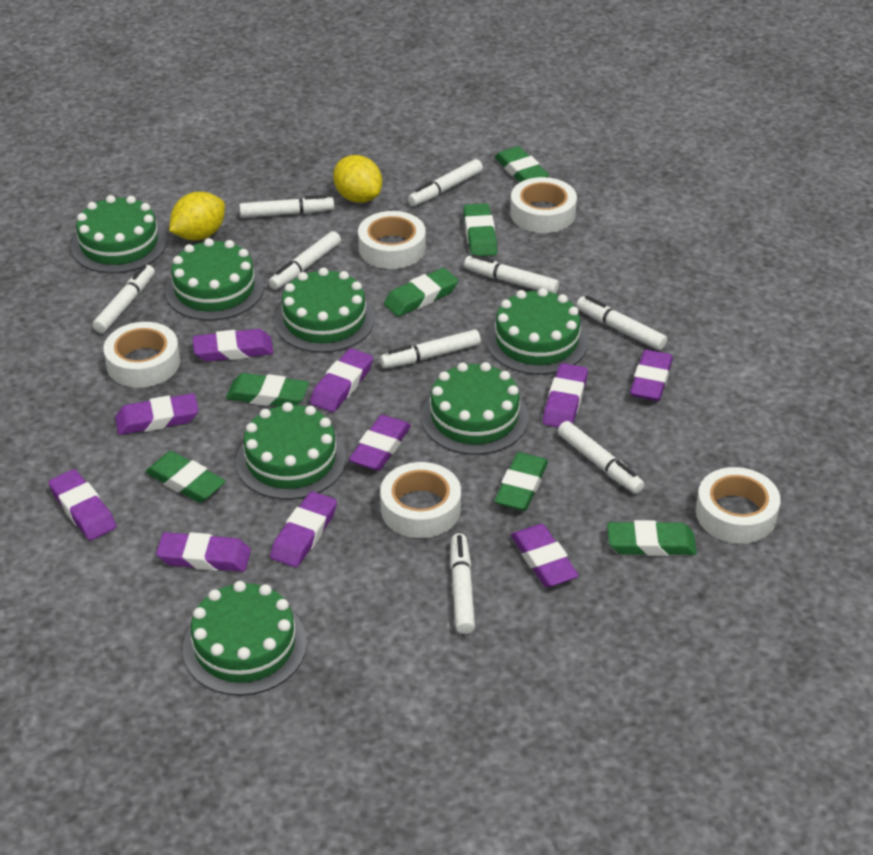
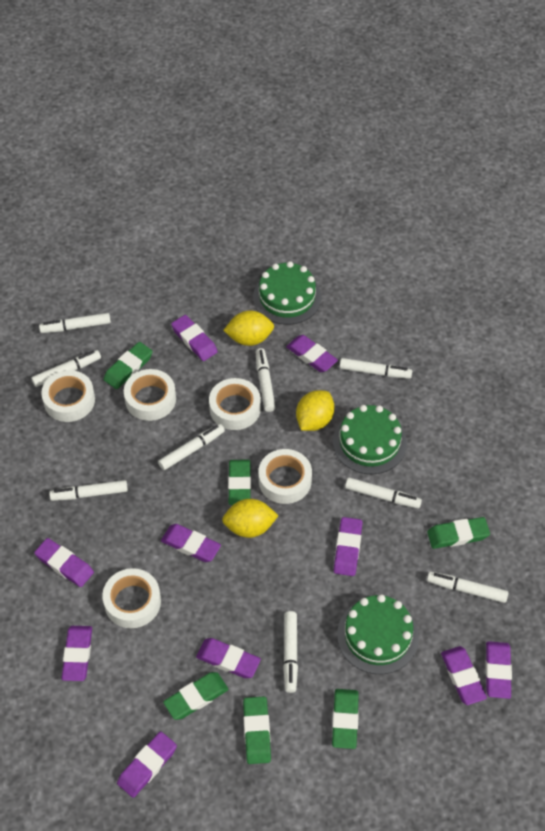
green cake: 7 -> 3
green eraser: 7 -> 6
yellow lemon: 2 -> 3

